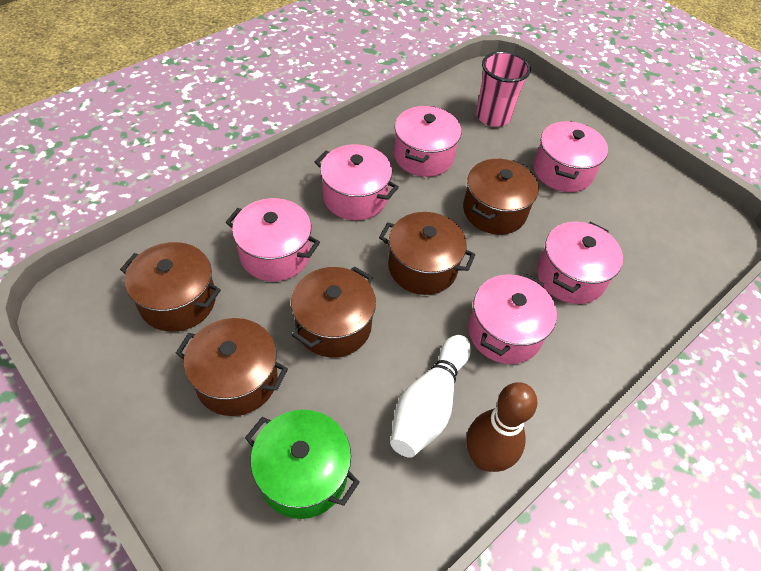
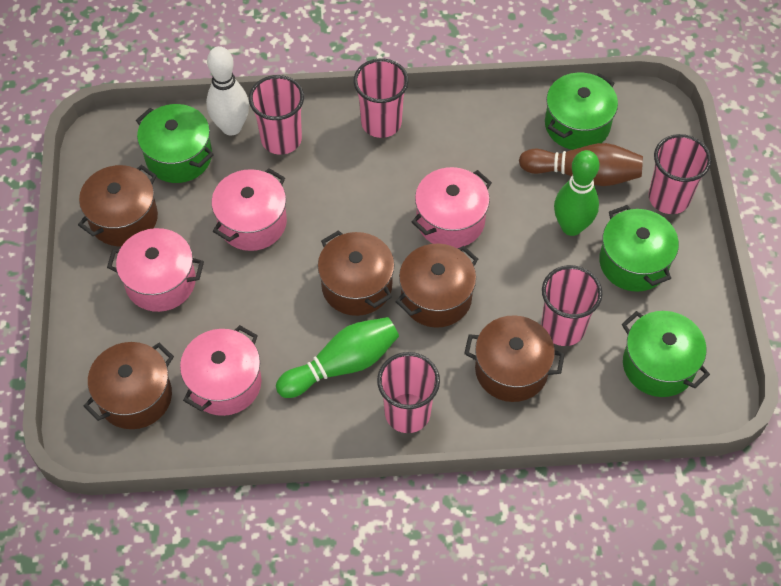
green bowling pin: 0 -> 2
green pot: 1 -> 4
pink cup: 1 -> 5
pink pot: 6 -> 4

